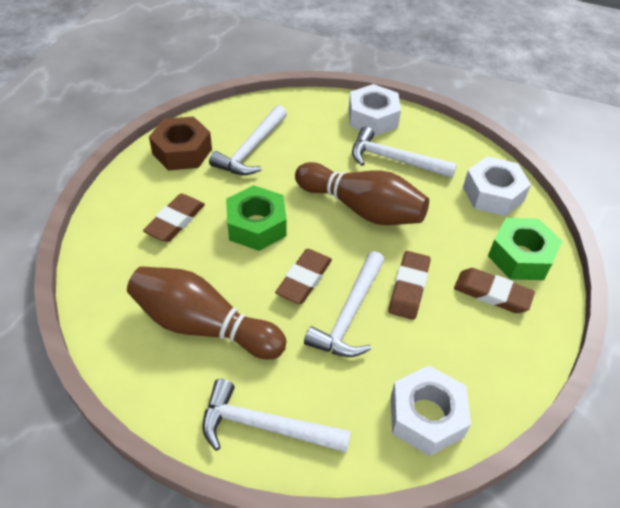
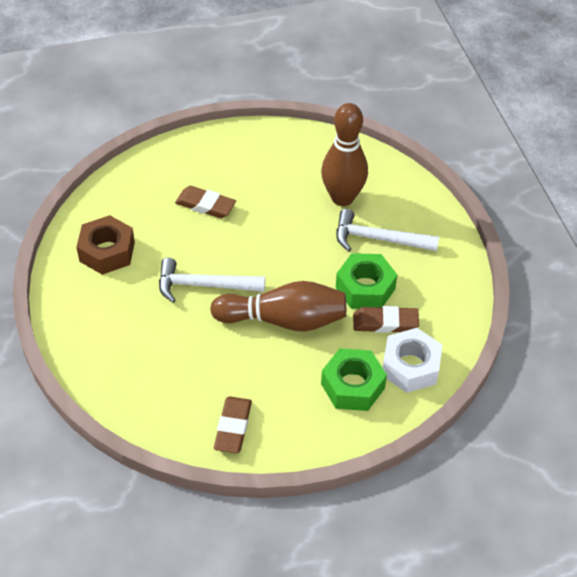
brown eraser: 4 -> 3
white hammer: 4 -> 2
white nut: 3 -> 1

